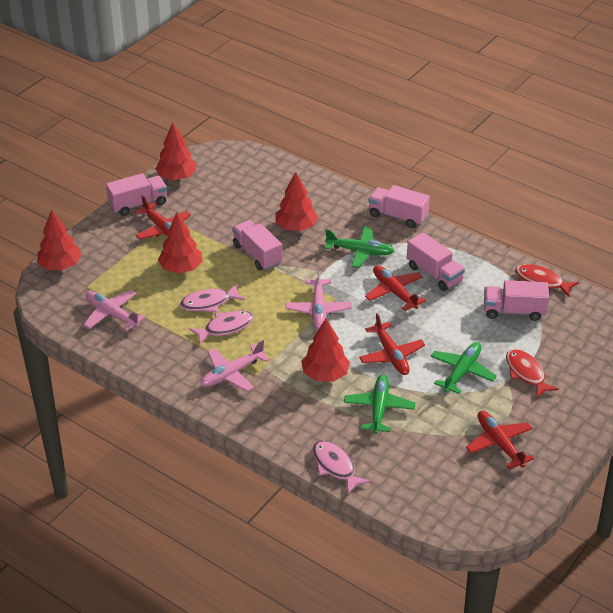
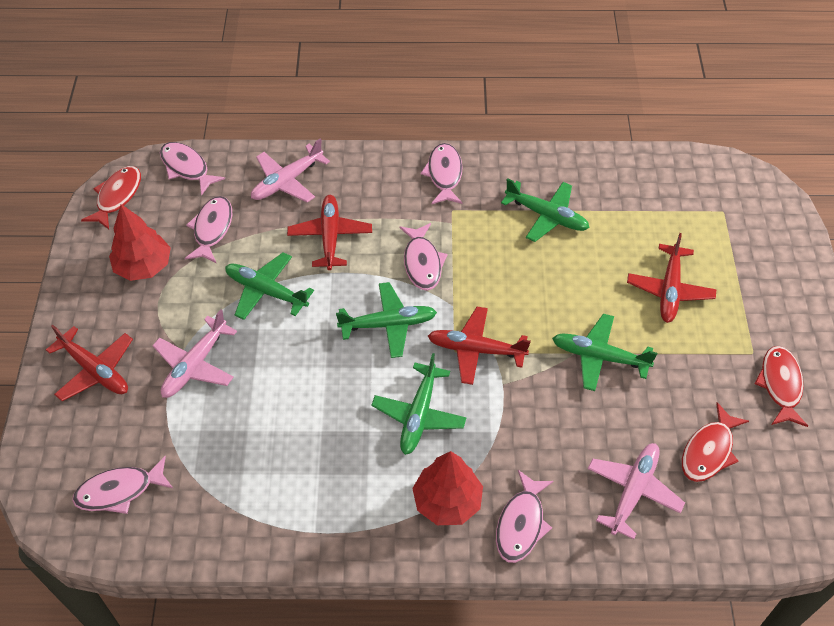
green plane: 3 -> 5
pink fish: 3 -> 6
pink truck: 5 -> 0
red fish: 2 -> 3
red tree: 5 -> 2

